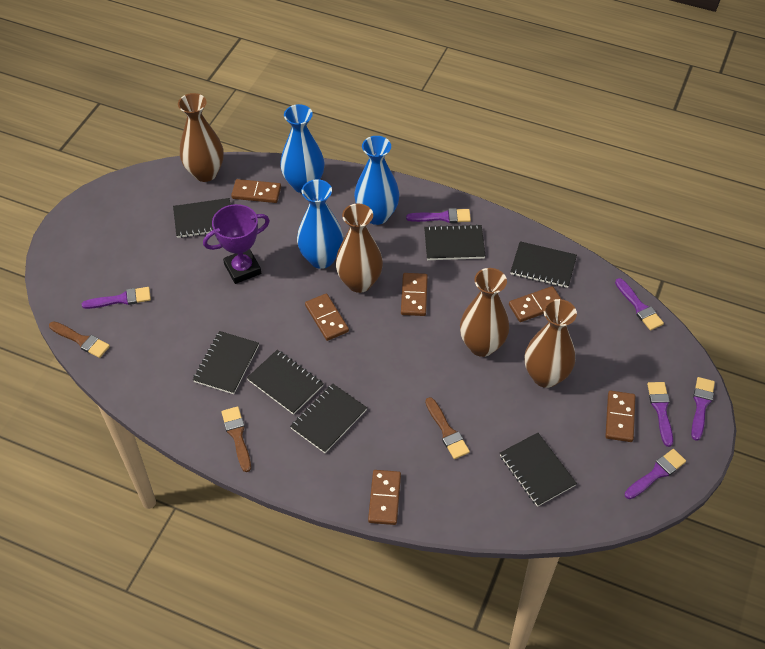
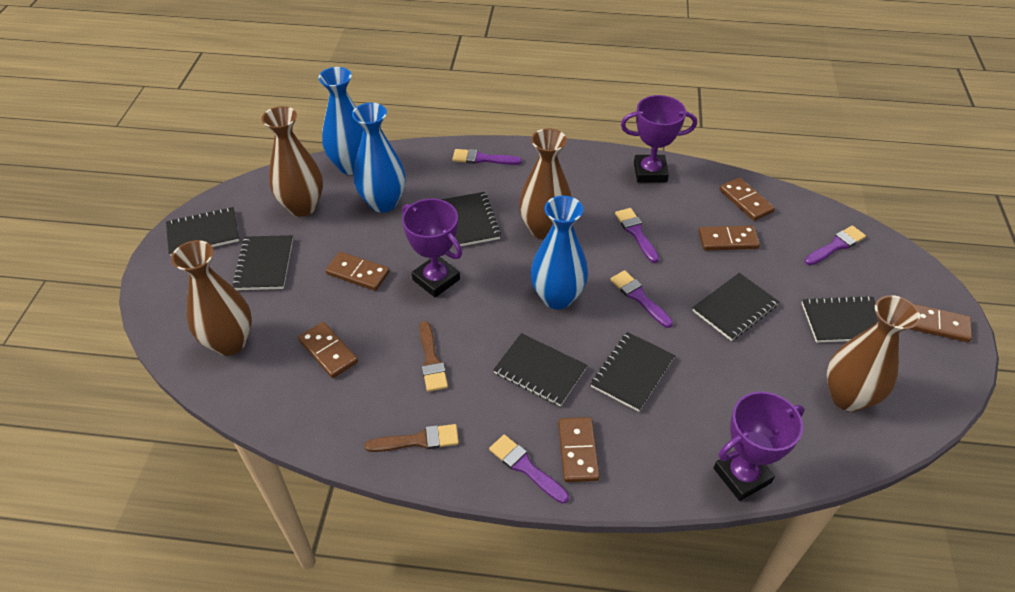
brown brush: 3 -> 2
purple brush: 6 -> 5
purple trophy: 1 -> 3

